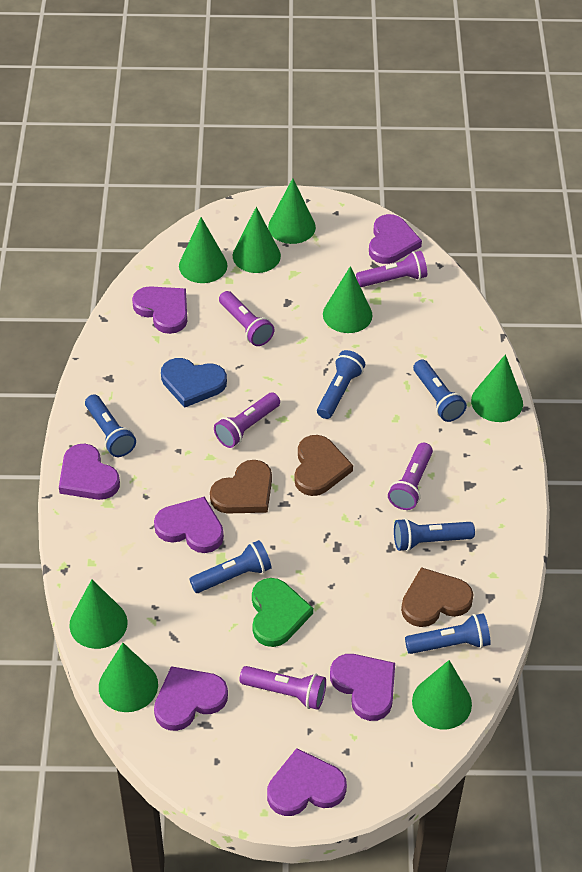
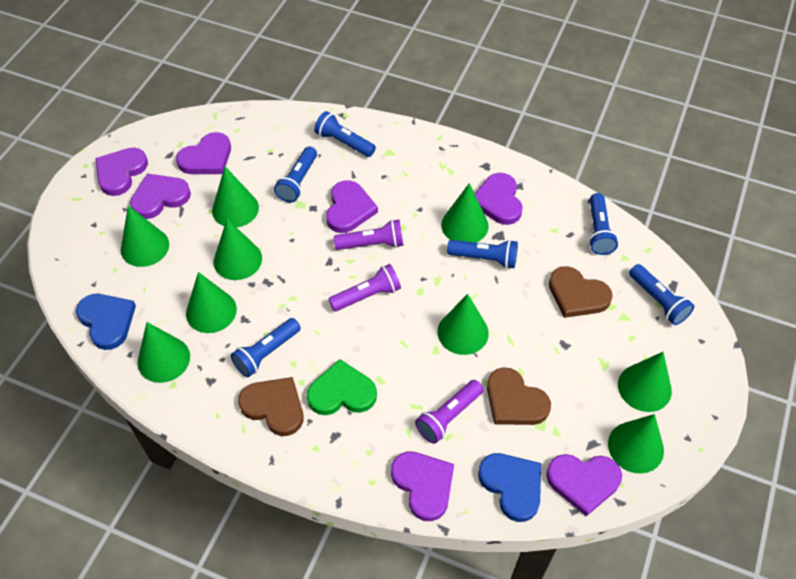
blue heart: 1 -> 2
green cone: 8 -> 9
purple flashlight: 5 -> 3

